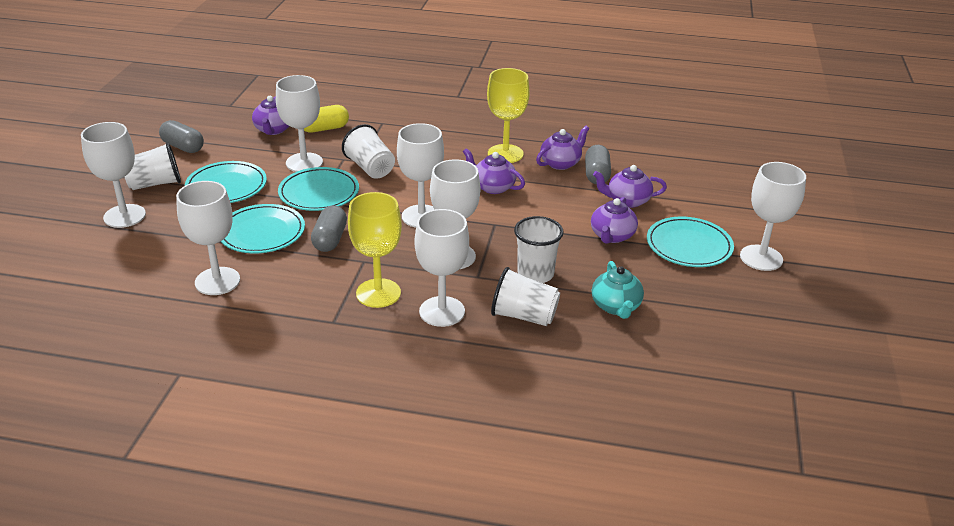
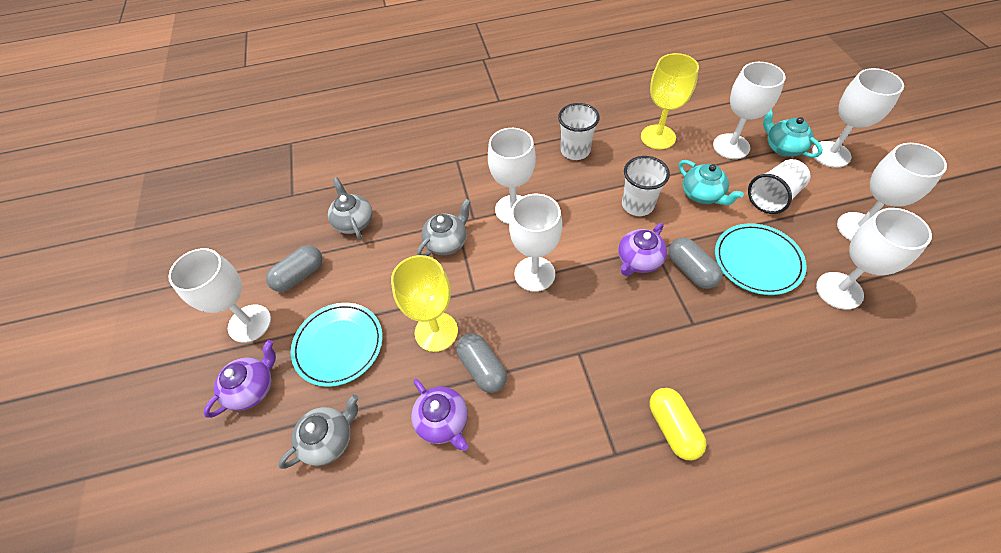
grey teapot: 0 -> 3
purple teapot: 5 -> 3
turquoise plate: 4 -> 2
turquoise teapot: 1 -> 2
white cup: 4 -> 3

